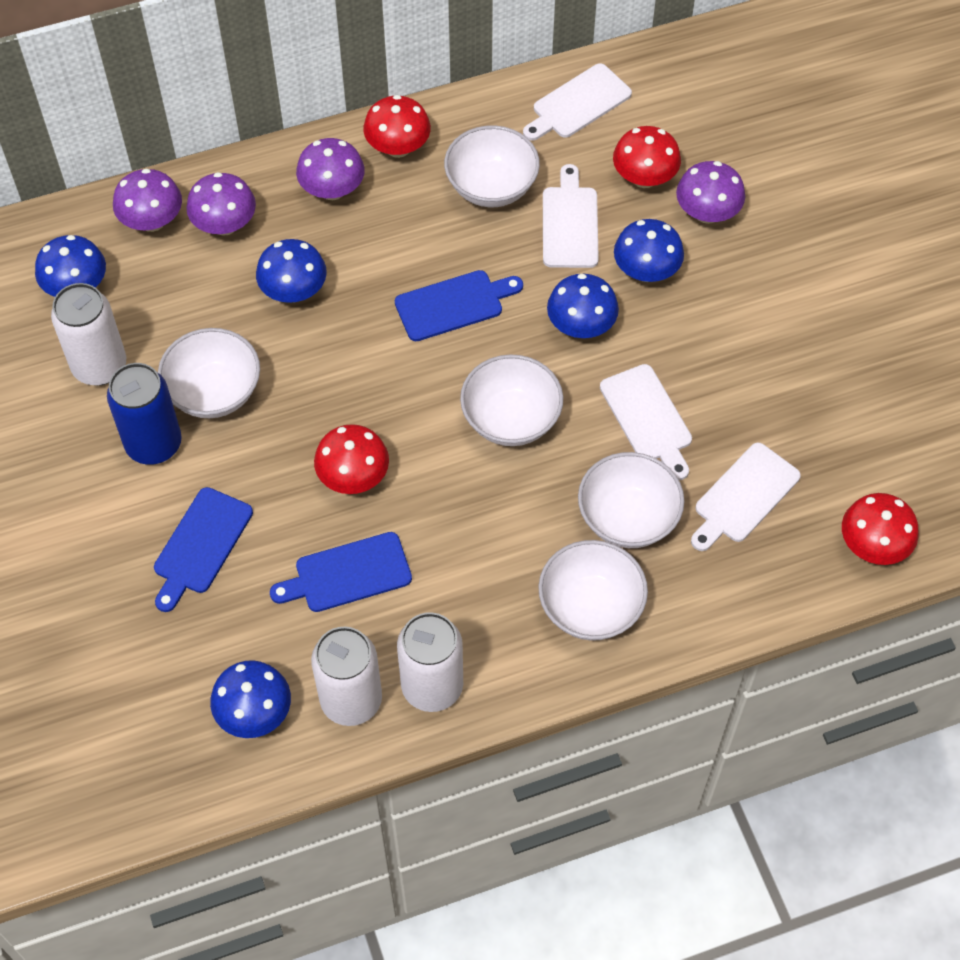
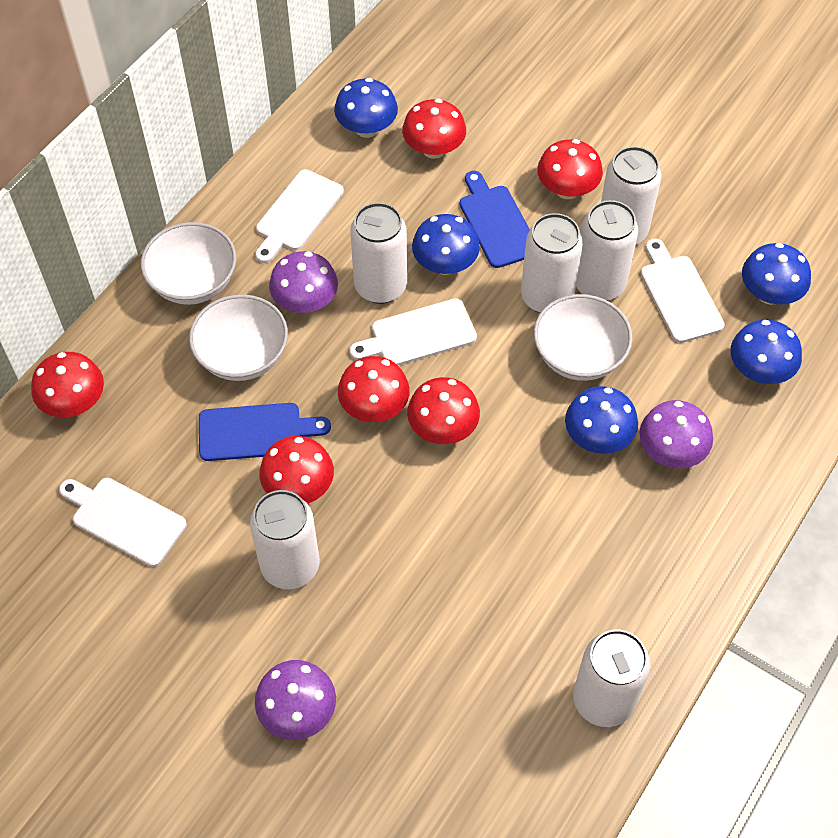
blue can: 1 -> 0
blue cutting board: 3 -> 2
purple mushroom: 4 -> 3
red mushroom: 4 -> 6
white bowl: 5 -> 3
white can: 3 -> 6

